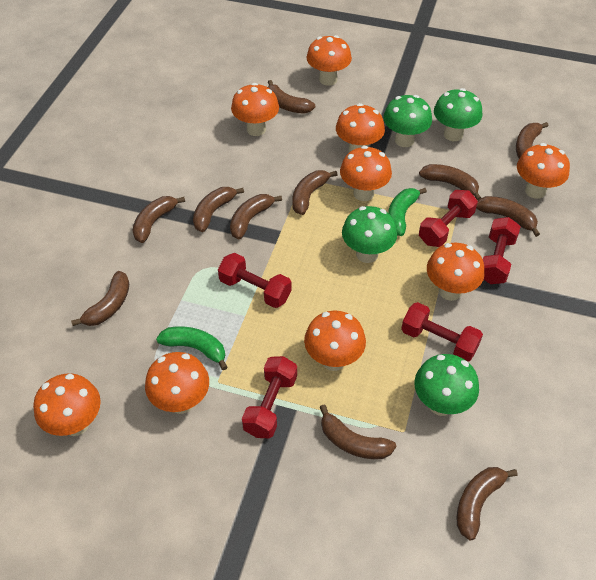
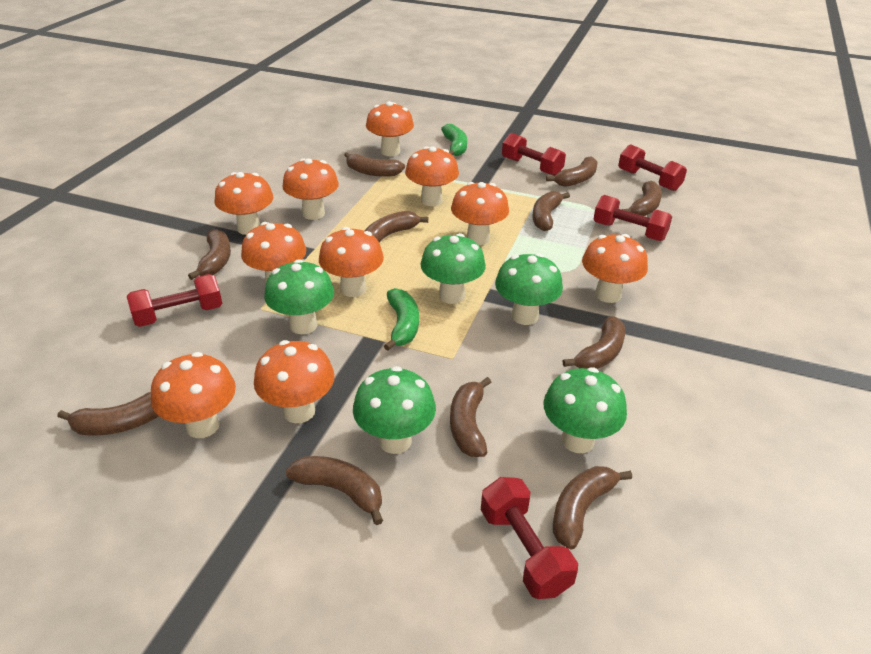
green mushroom: 4 -> 5
orange mushroom: 9 -> 10

